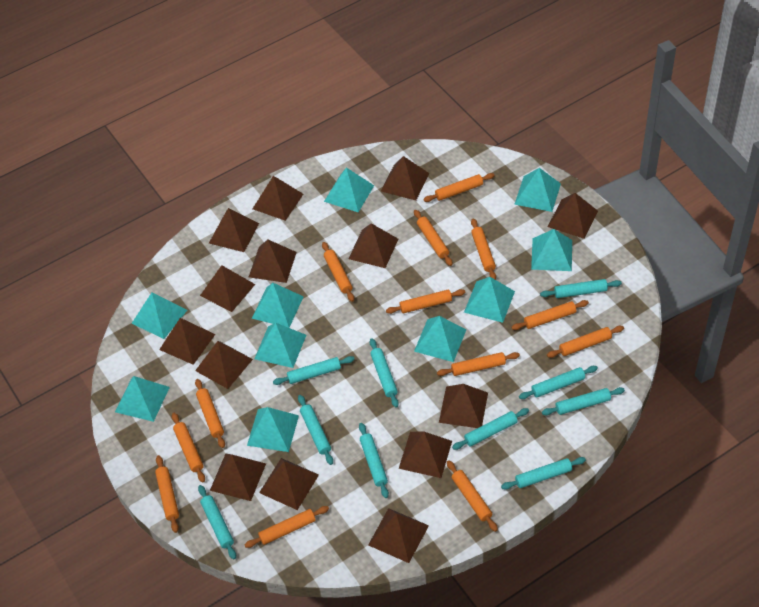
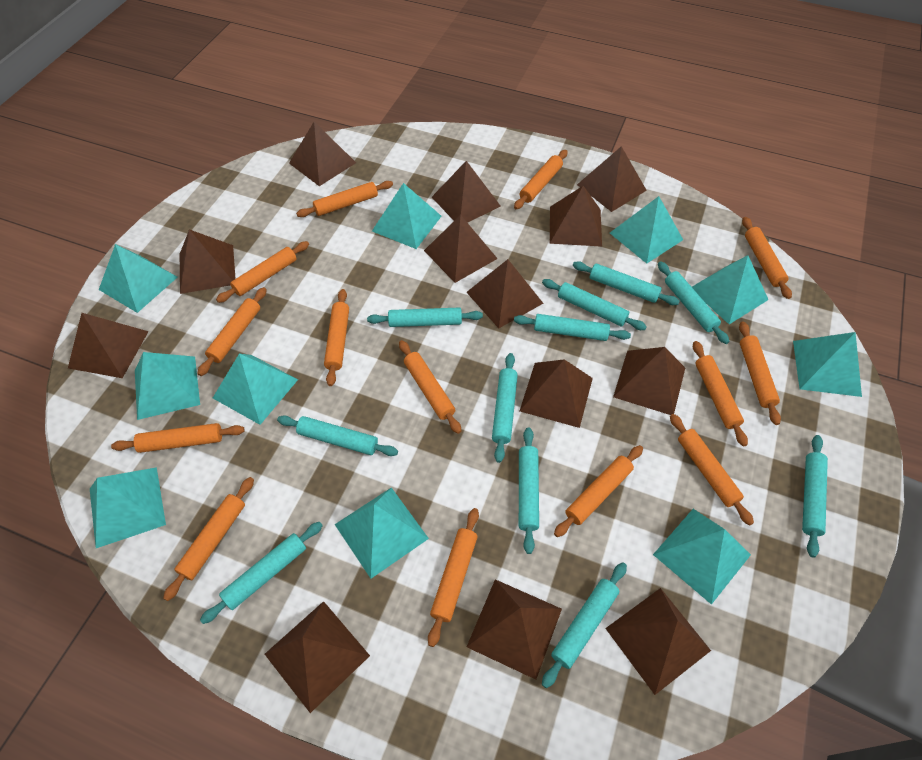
brown pyramid: 14 -> 13
orange rolling pin: 13 -> 14
turquoise rolling pin: 10 -> 11

